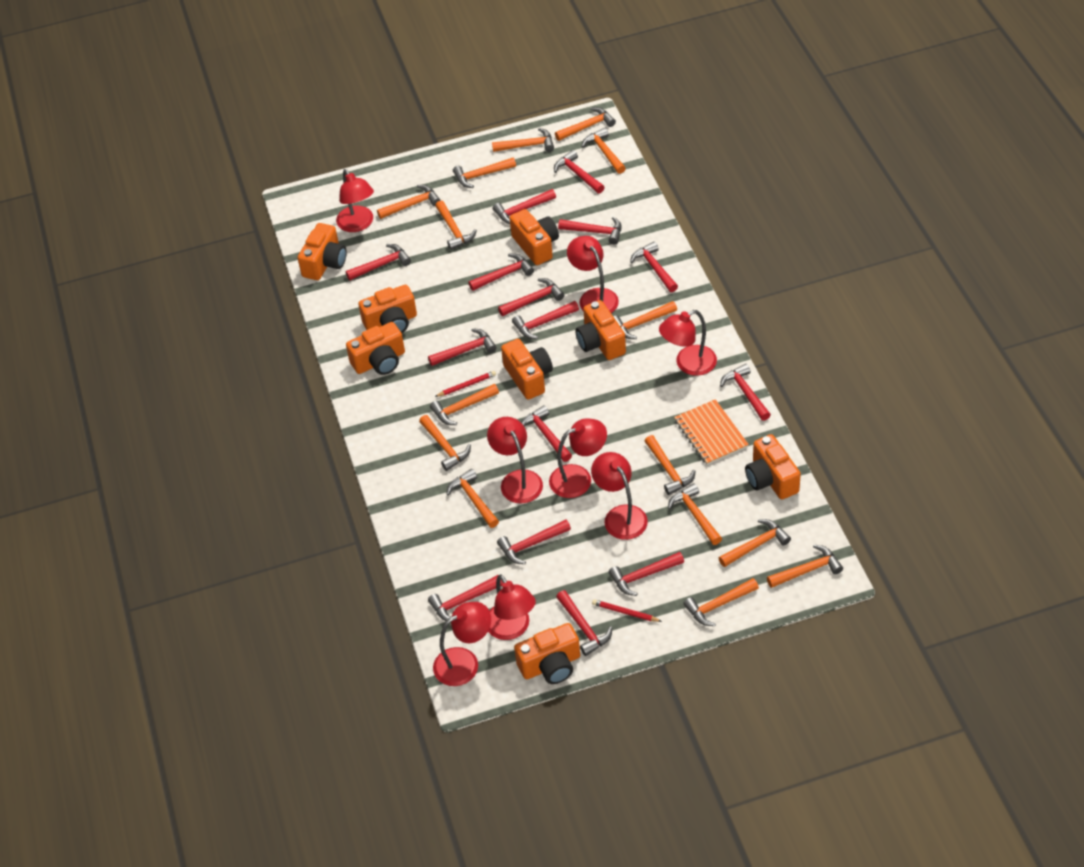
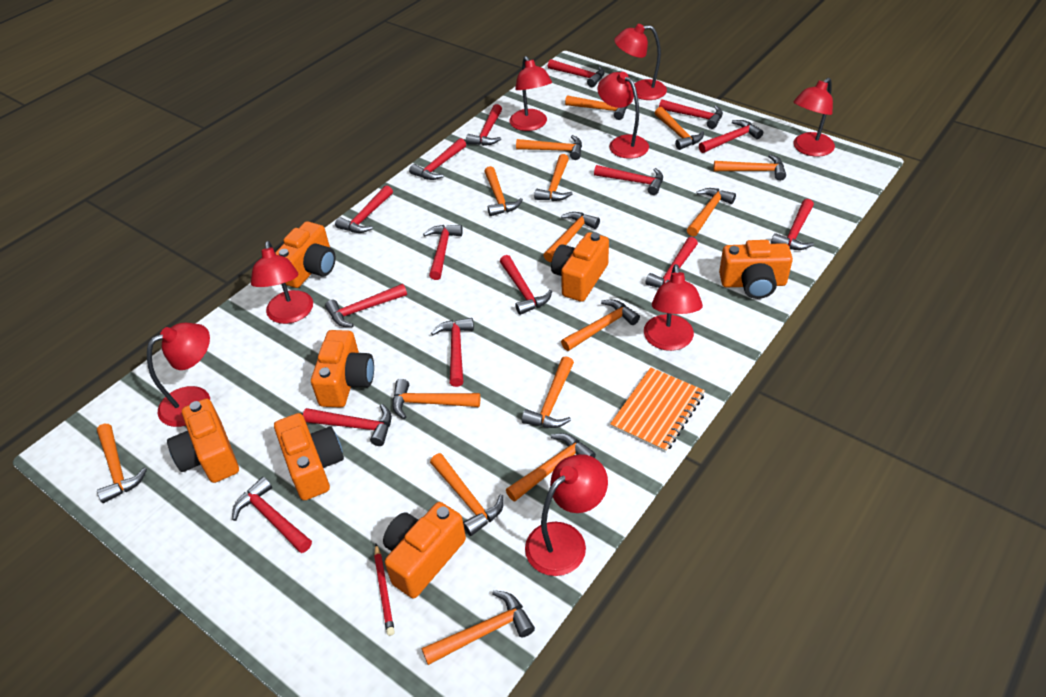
orange camera: 8 -> 7
red pencil: 2 -> 1

